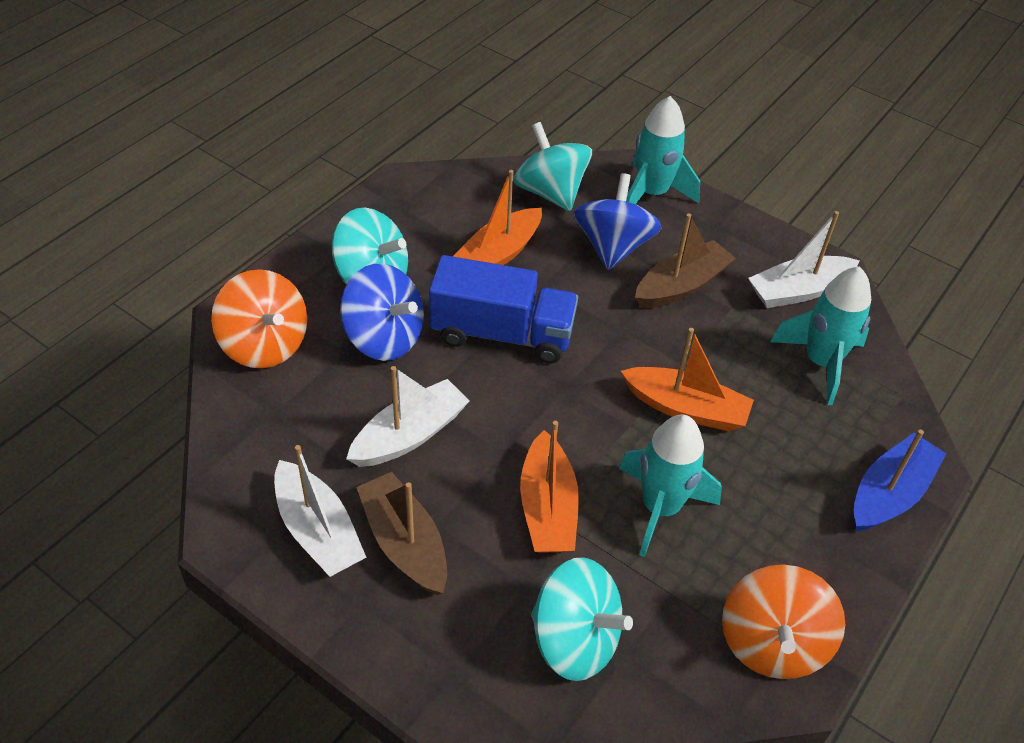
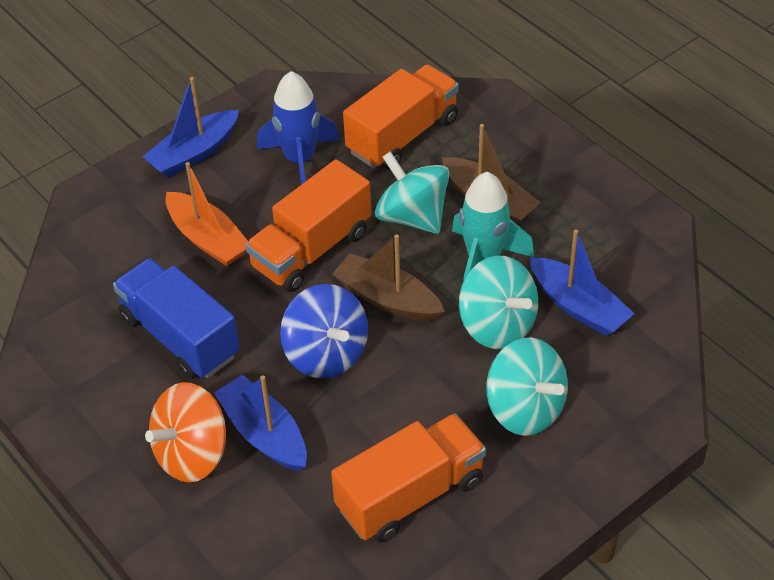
blue boat: 1 -> 3
blue rocket: 0 -> 1
blue spinning top: 2 -> 1
orange boat: 3 -> 1
orange spinning top: 2 -> 1
orange truck: 0 -> 3
turquoise rocket: 3 -> 1
white boat: 3 -> 0

